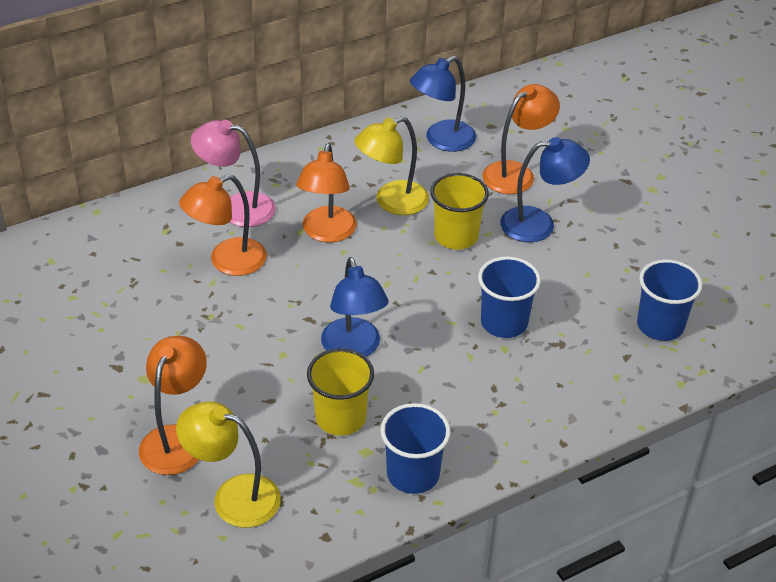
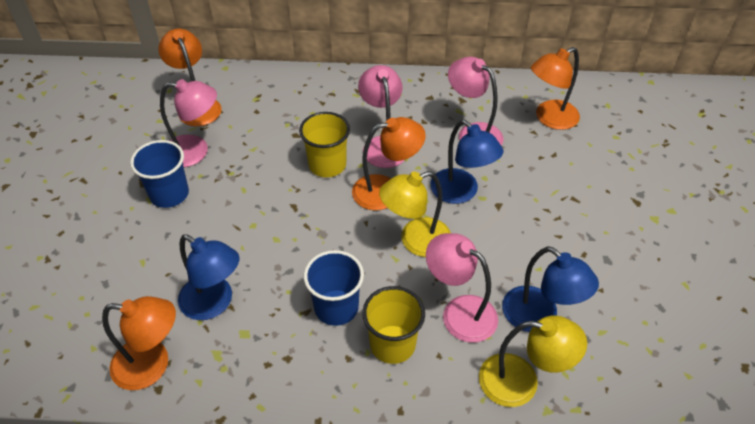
blue cup: 3 -> 2
pink lamp: 1 -> 4

